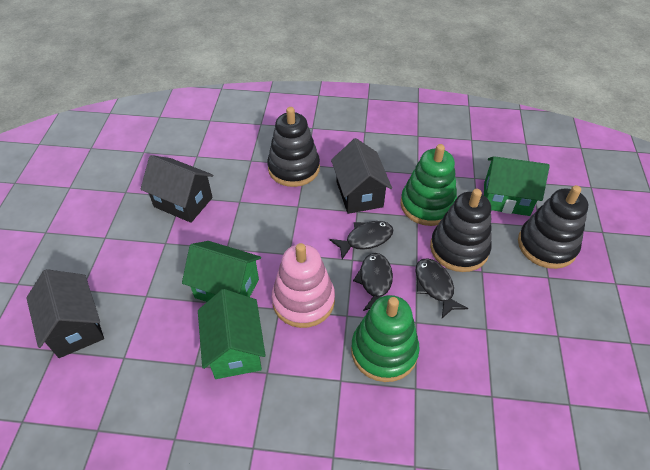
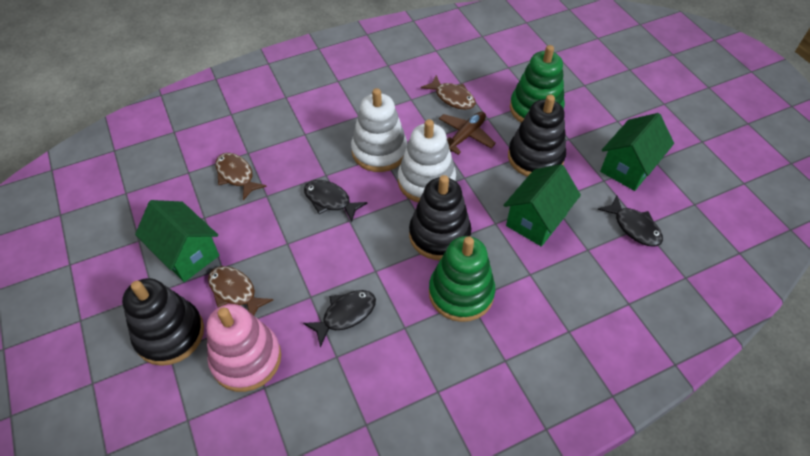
black house: 3 -> 0
brown fish: 0 -> 3
brown plane: 0 -> 1
white stacking toy: 0 -> 2

